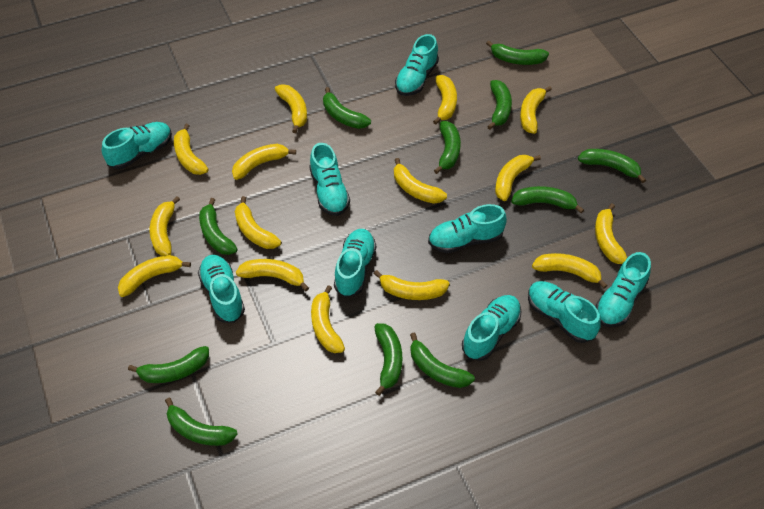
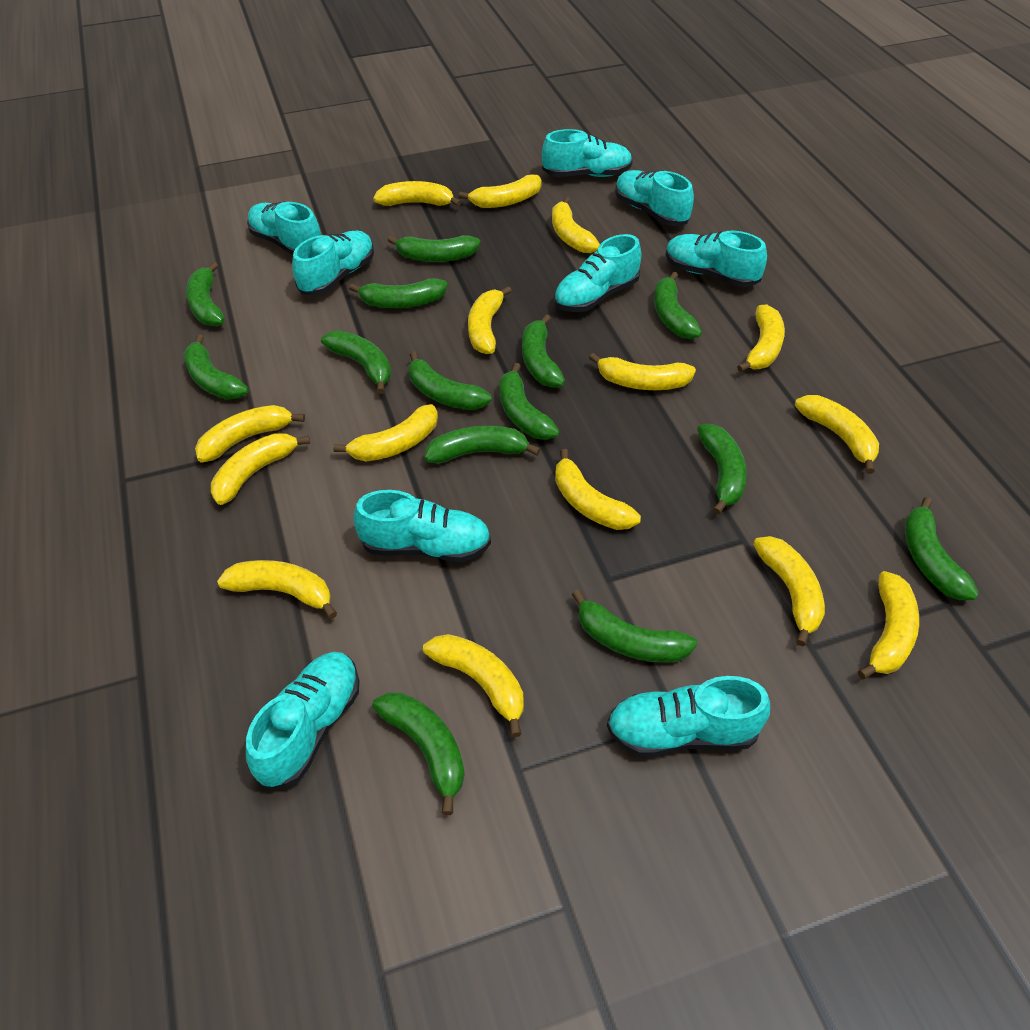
green banana: 11 -> 14

